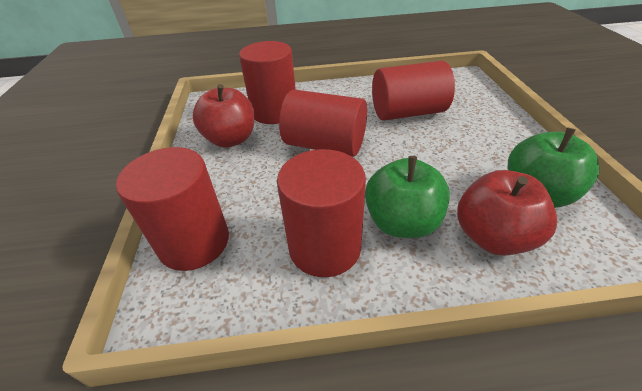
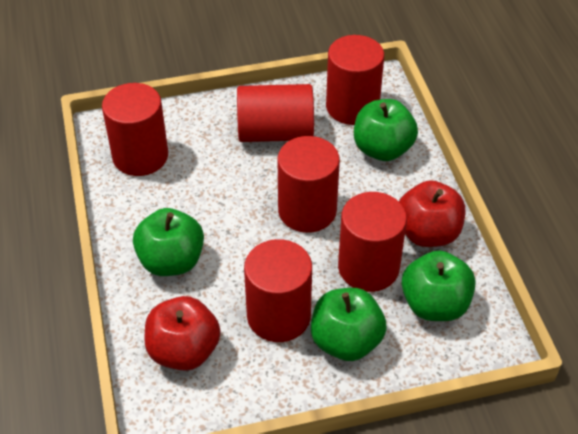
green apple: 2 -> 4
red cylinder: 5 -> 6

